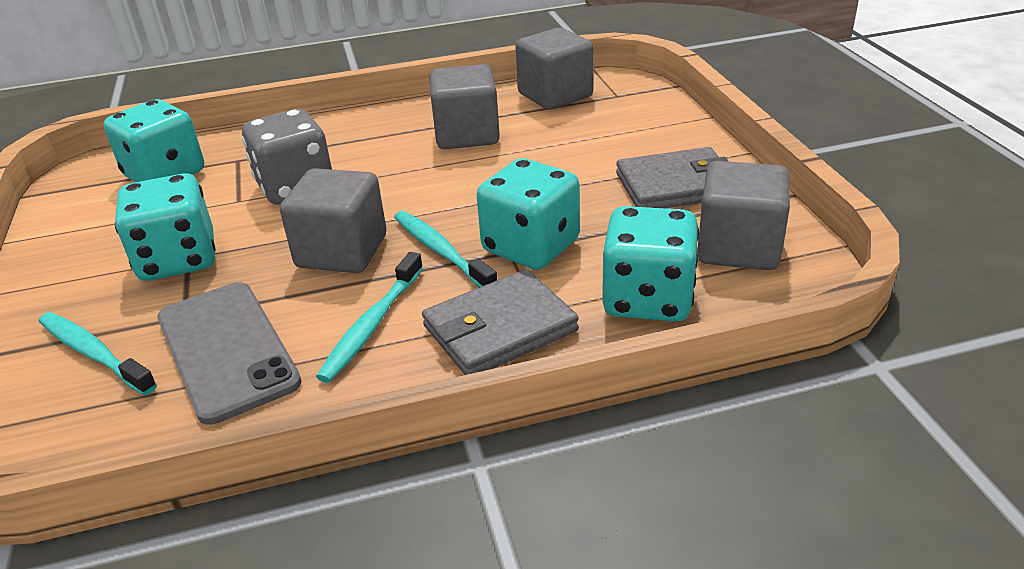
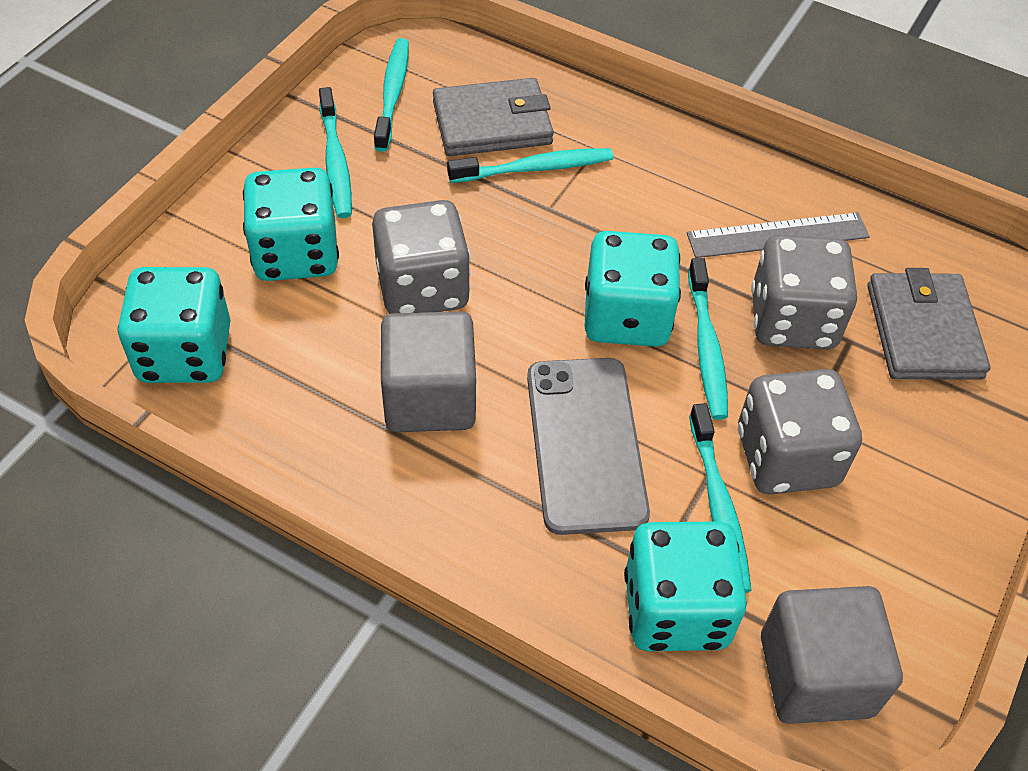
grey cube: 4 -> 2
grey dice: 1 -> 3
grey ruler: 0 -> 1
turquoise toothbrush: 3 -> 5

